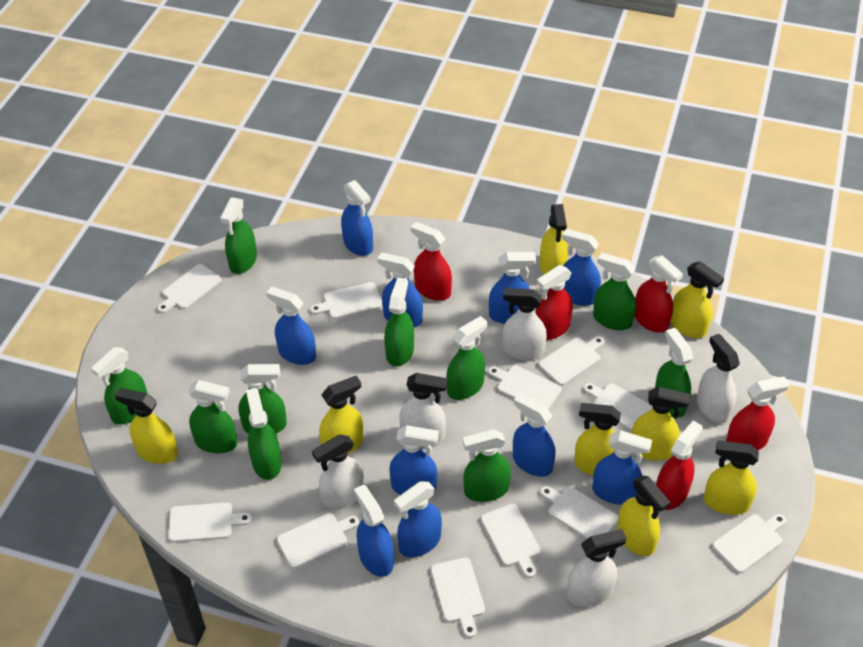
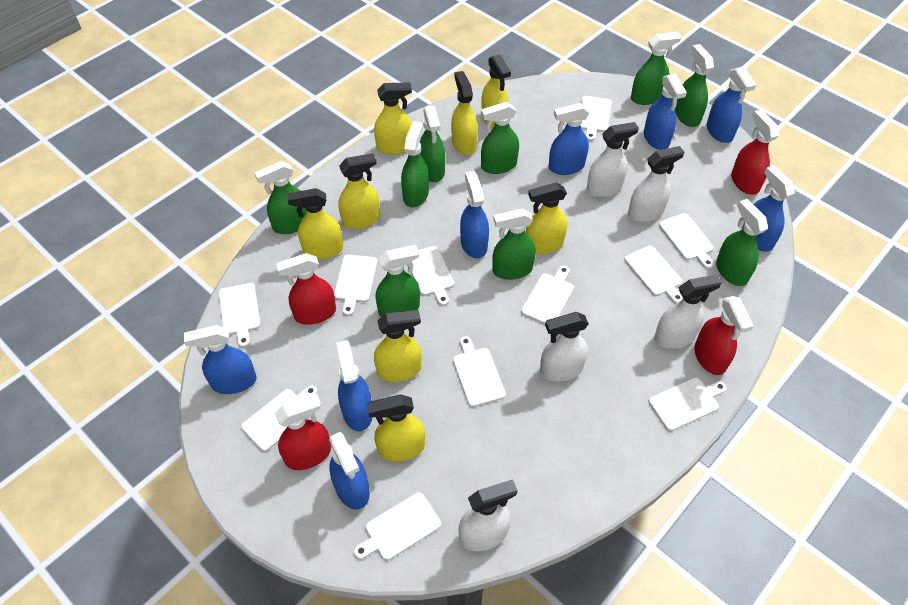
blue spray bottle: 10 -> 8
green spray bottle: 10 -> 9
red spray bottle: 5 -> 4

